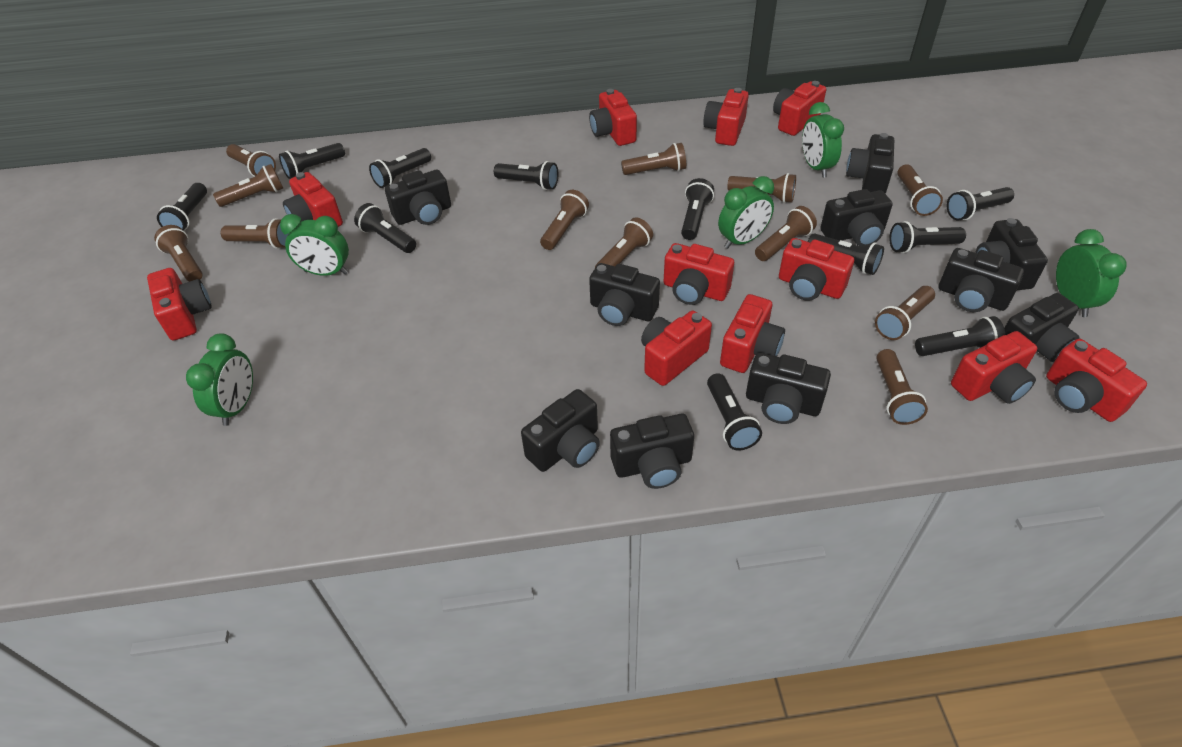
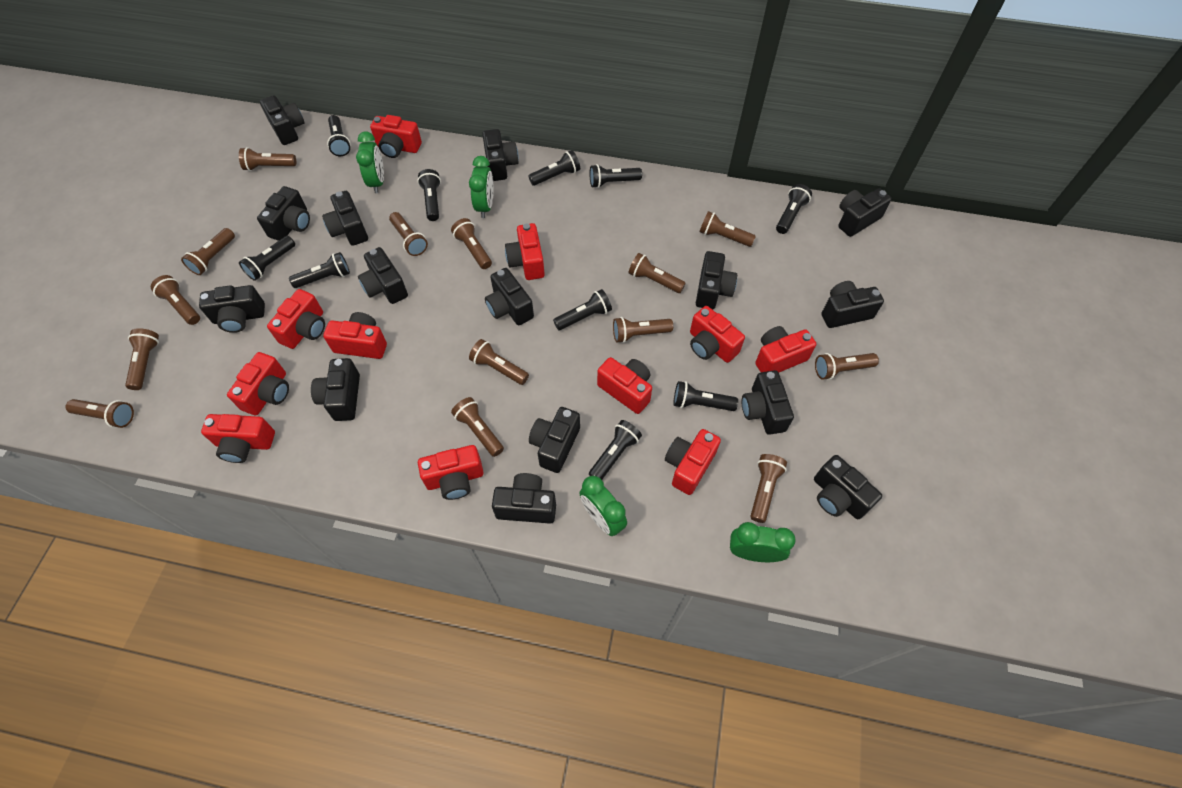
black camera: 10 -> 15
black flashlight: 11 -> 10
brown flashlight: 12 -> 14
green clock: 5 -> 4

